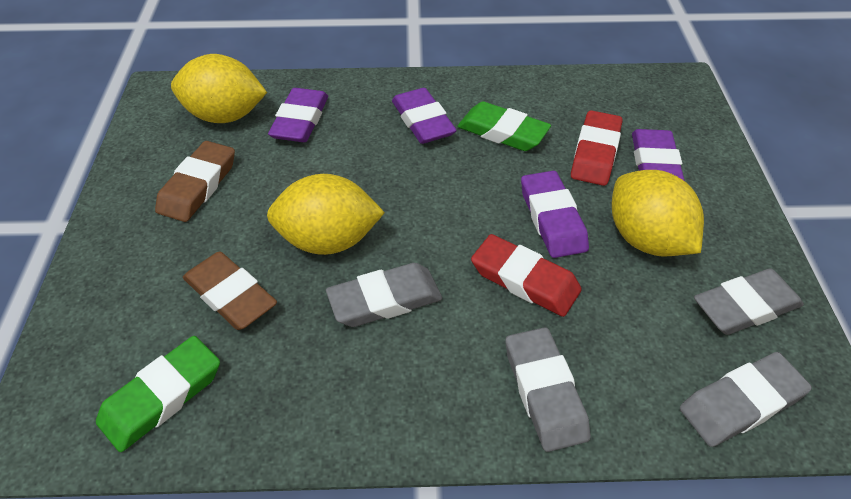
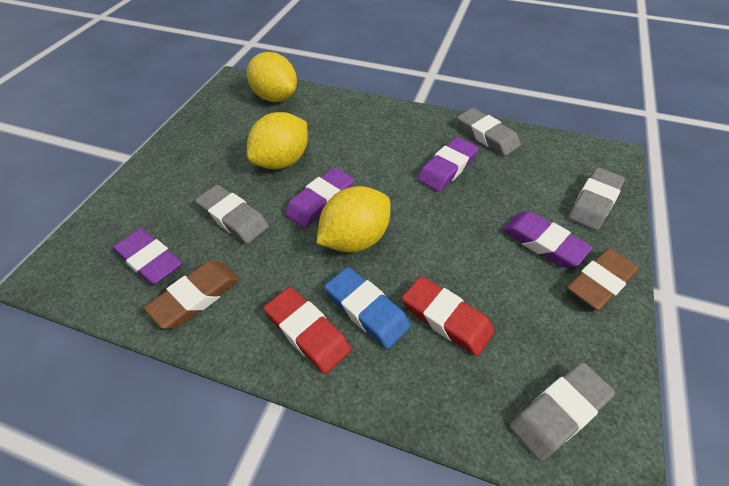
blue eraser: 0 -> 1
green eraser: 2 -> 0

